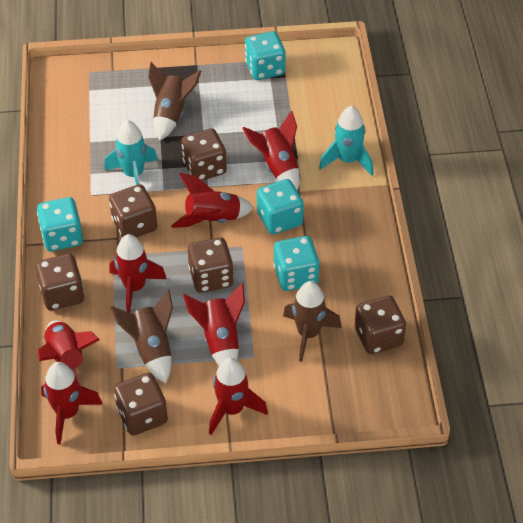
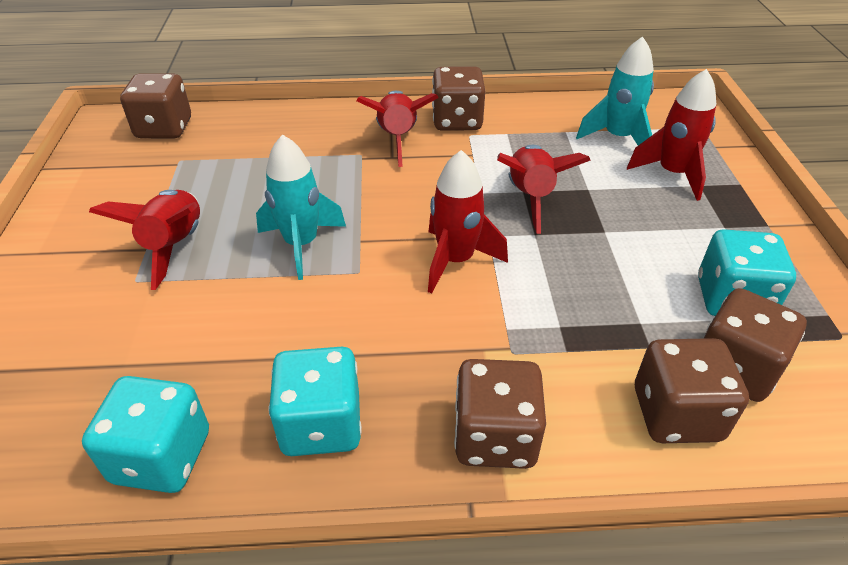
brown dice: 6 -> 5
brown rocket: 3 -> 0
red rocket: 7 -> 5
turquoise dice: 4 -> 3

